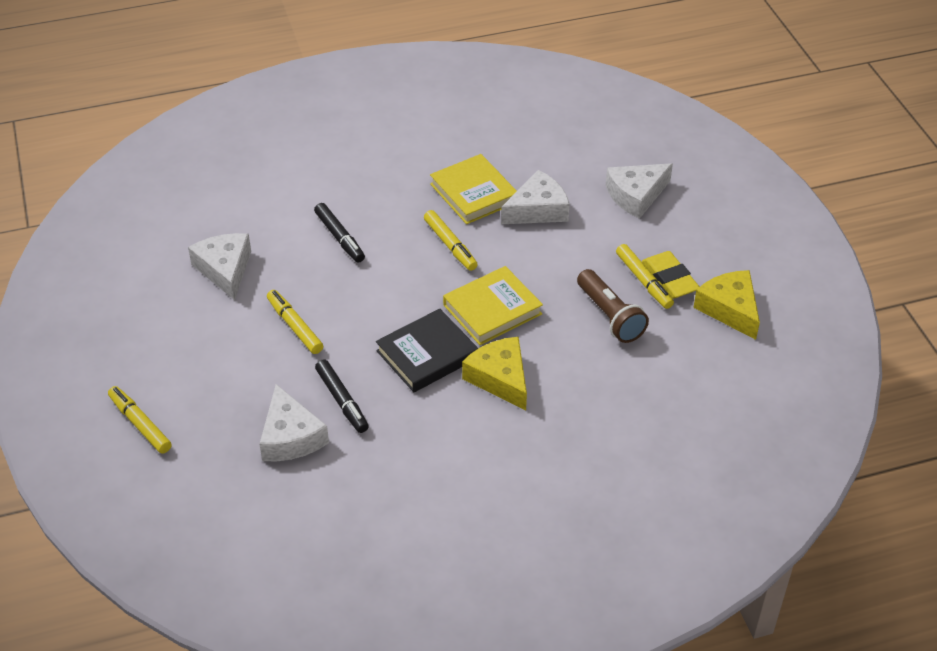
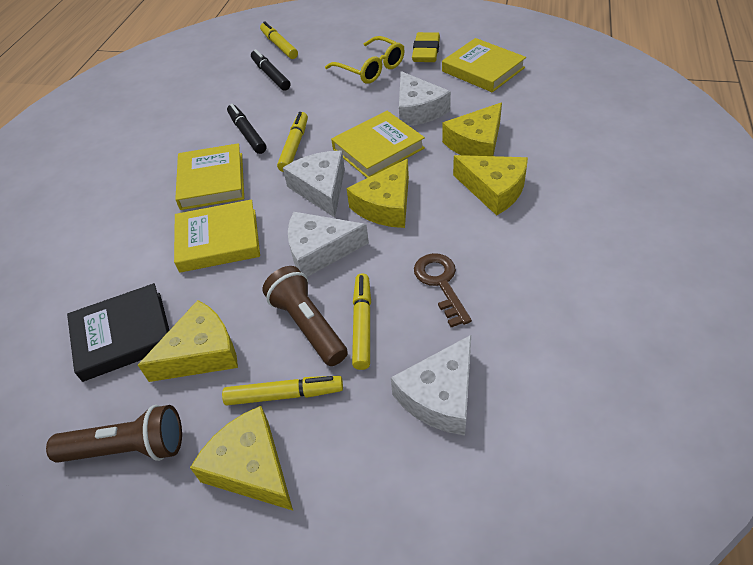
brown flashlight: 1 -> 2
brown key: 0 -> 1
yellow book: 2 -> 4
yellow cheese: 2 -> 5
yellow glasses: 0 -> 1

